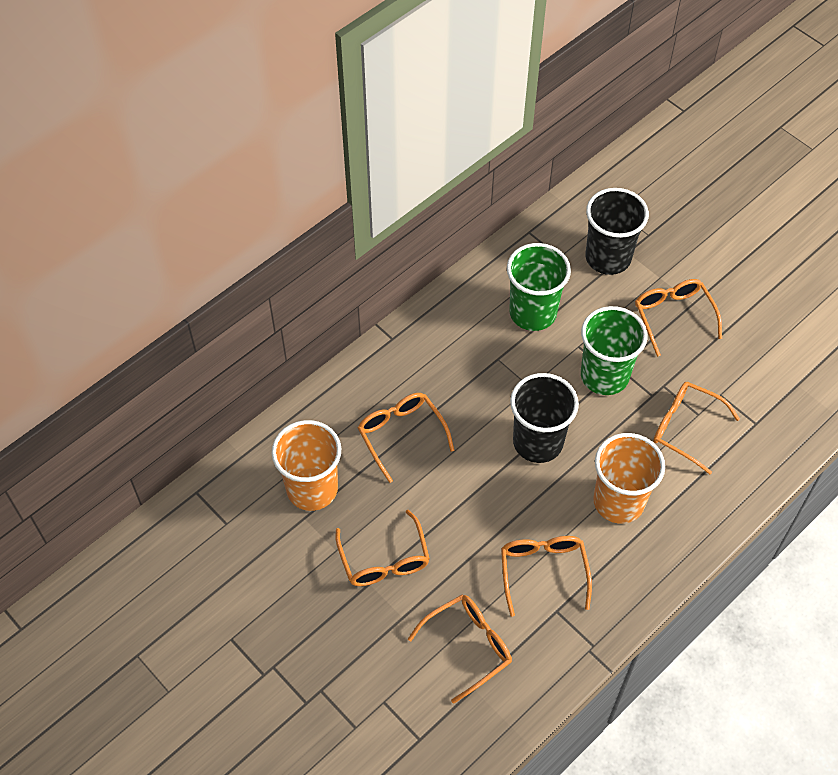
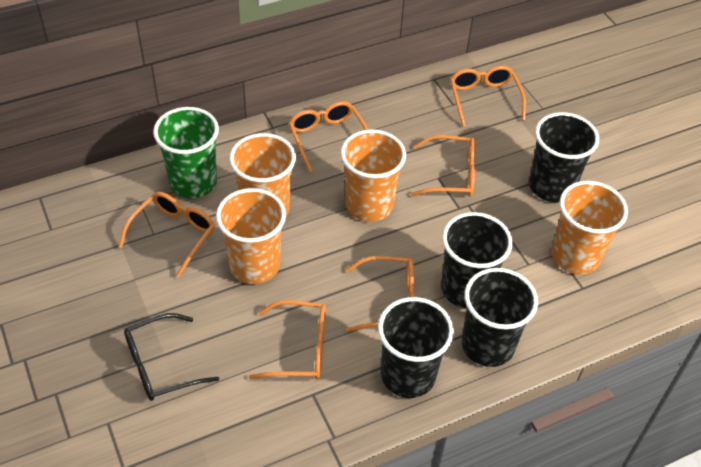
black cup: 2 -> 4
black glasses: 0 -> 1
green cup: 2 -> 1
orange cup: 2 -> 4

